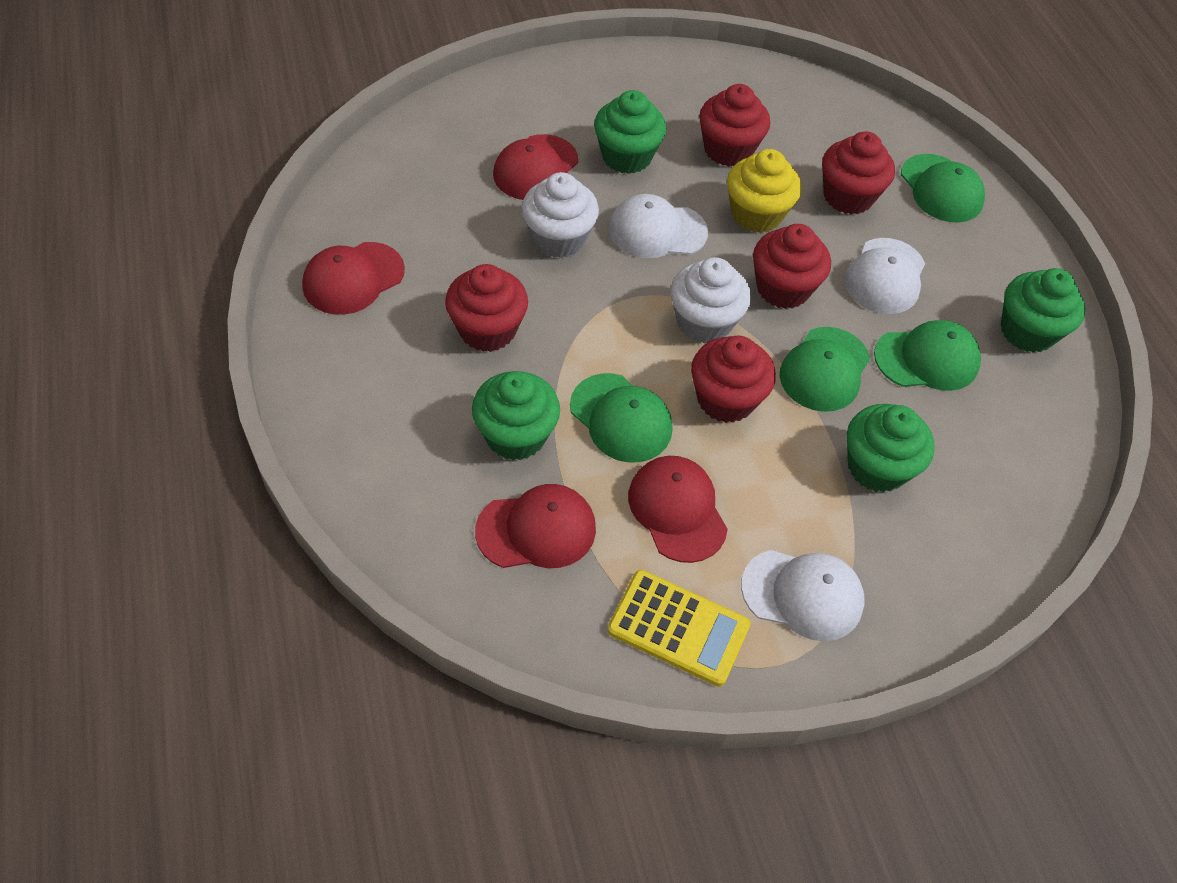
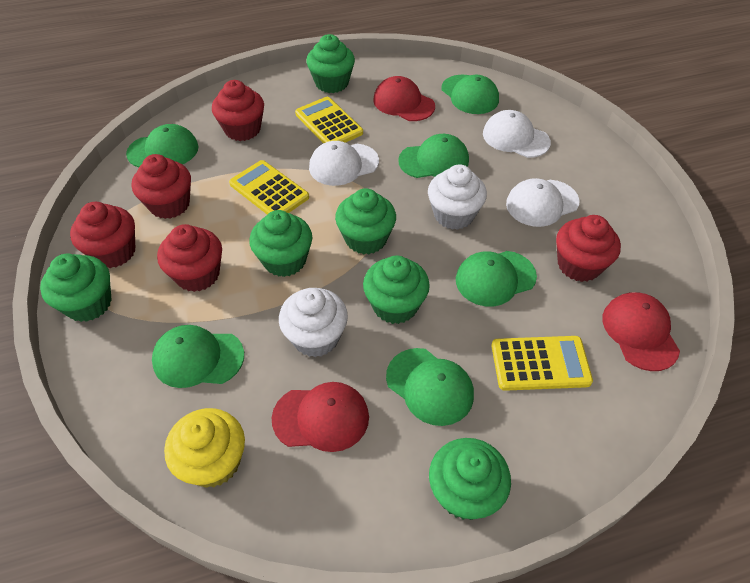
green cap: 4 -> 6
green cupcake: 4 -> 6
red cap: 4 -> 3
yellow calculator: 1 -> 3

